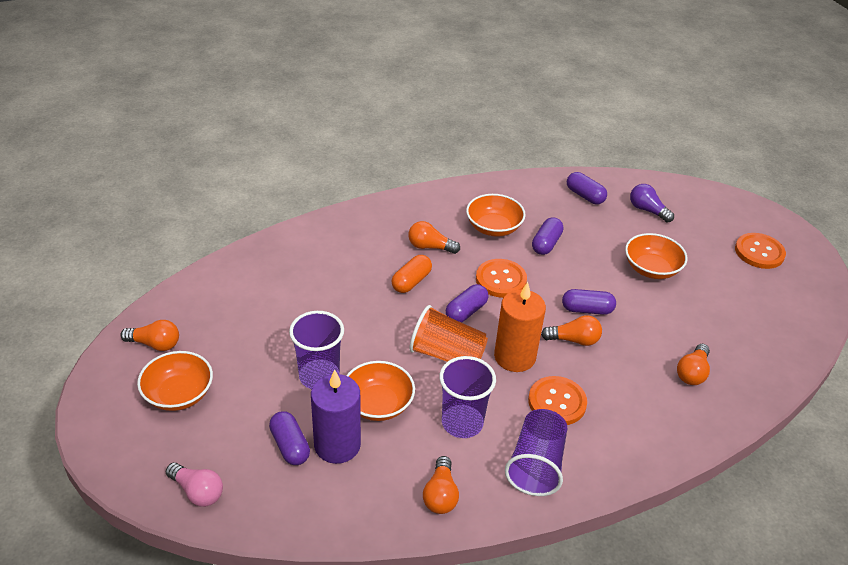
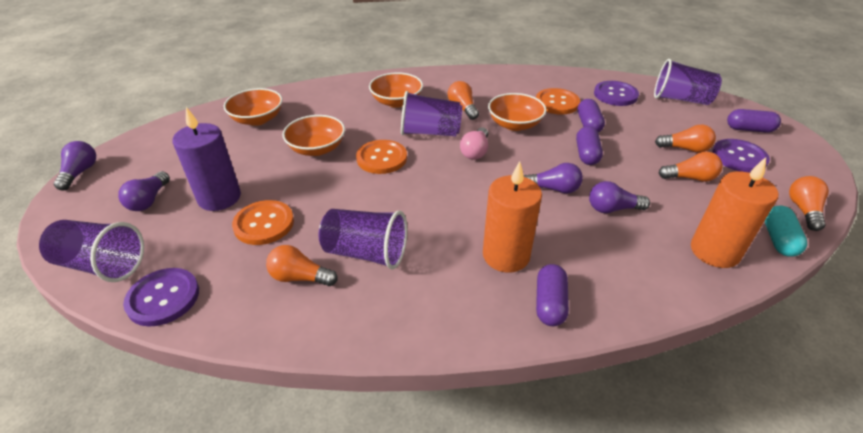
orange candle: 1 -> 2
orange capsule: 1 -> 0
orange cup: 1 -> 0
purple button: 0 -> 3
purple capsule: 5 -> 4
purple cup: 3 -> 4
purple light bulb: 1 -> 4
turquoise capsule: 0 -> 1

